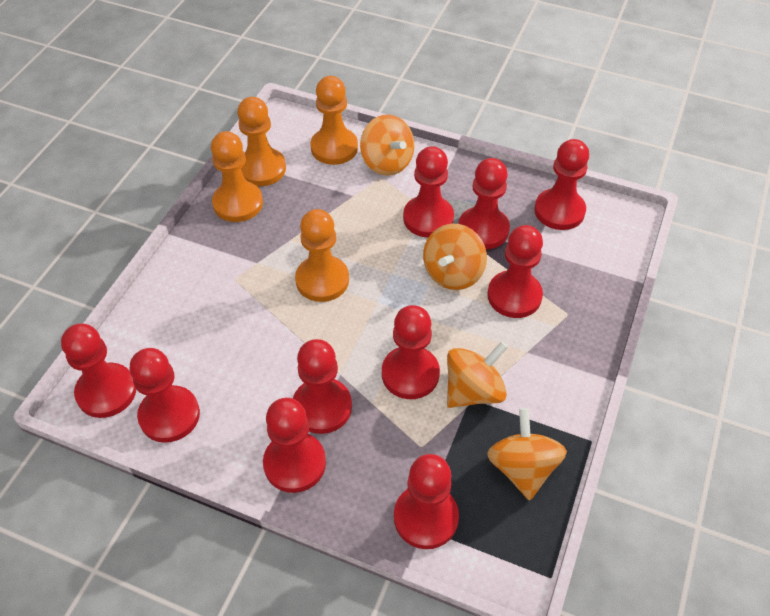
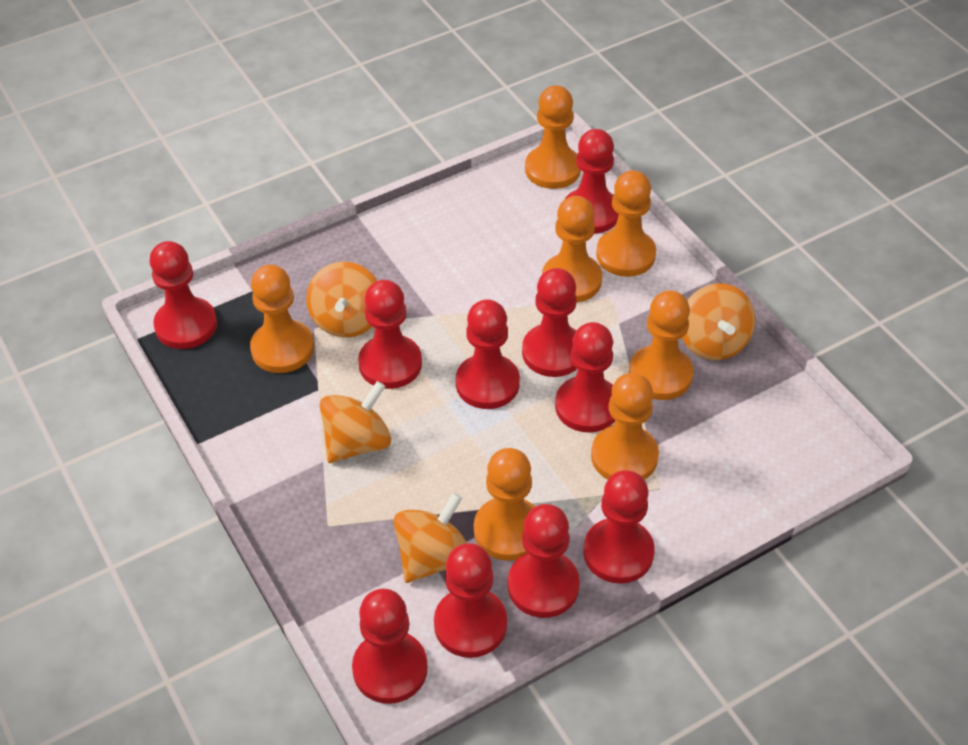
orange pawn: 4 -> 7

